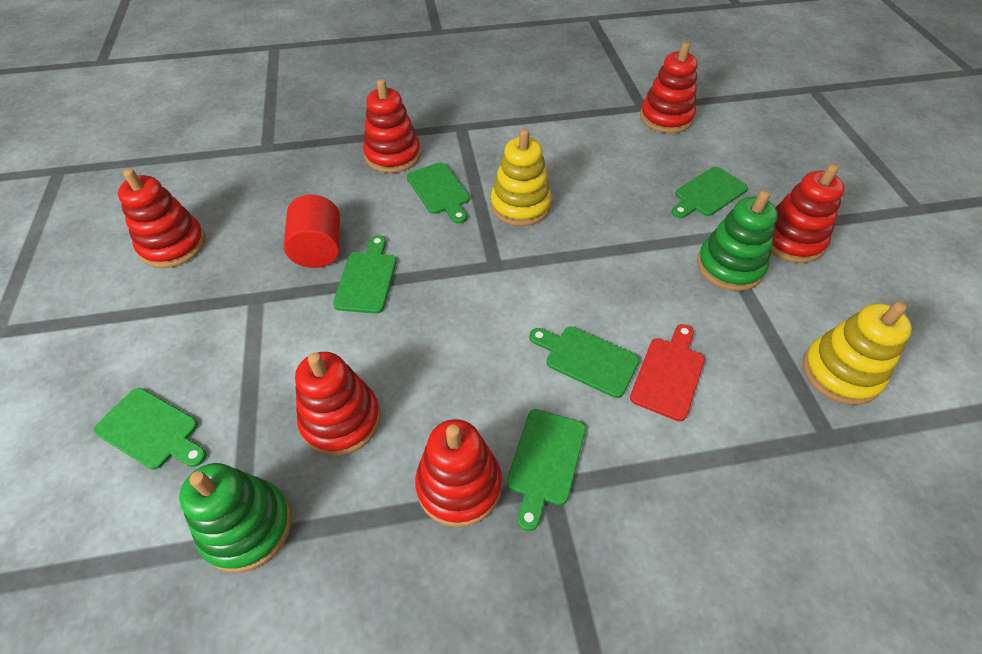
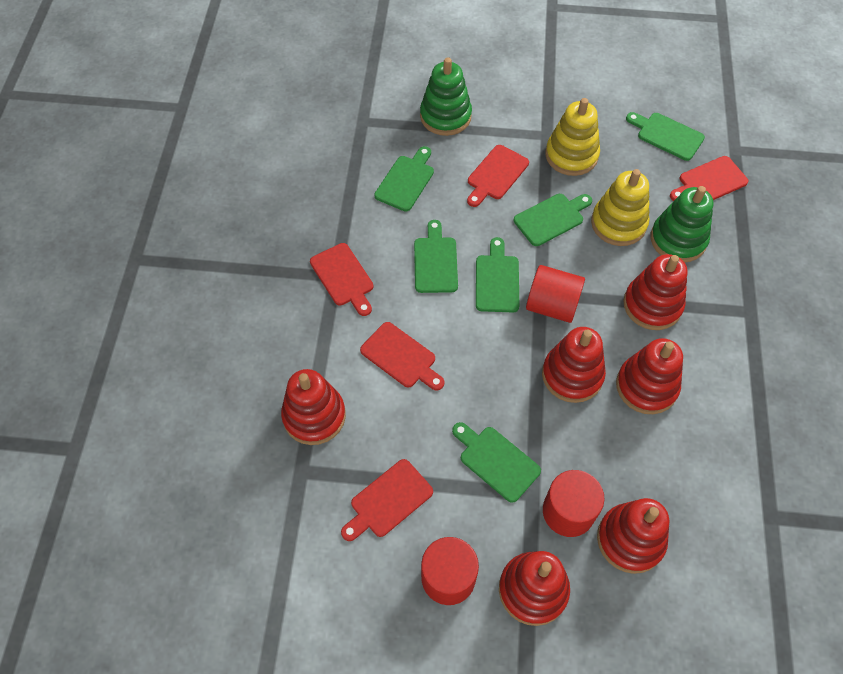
red cutting board: 1 -> 5
red cylinder: 1 -> 3

